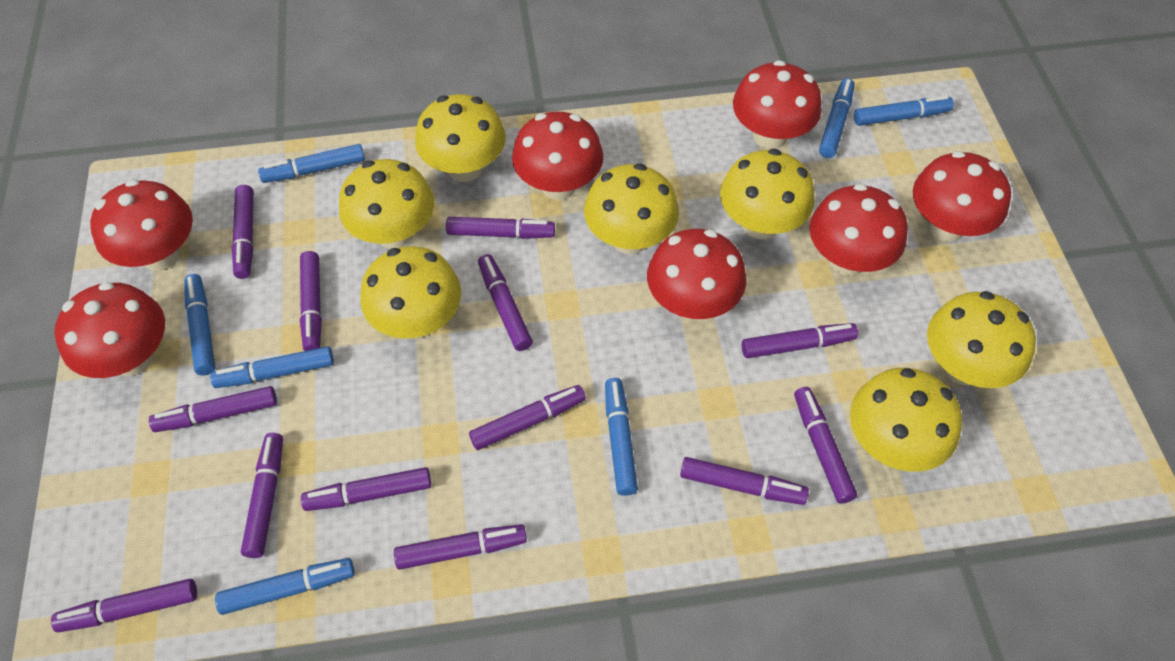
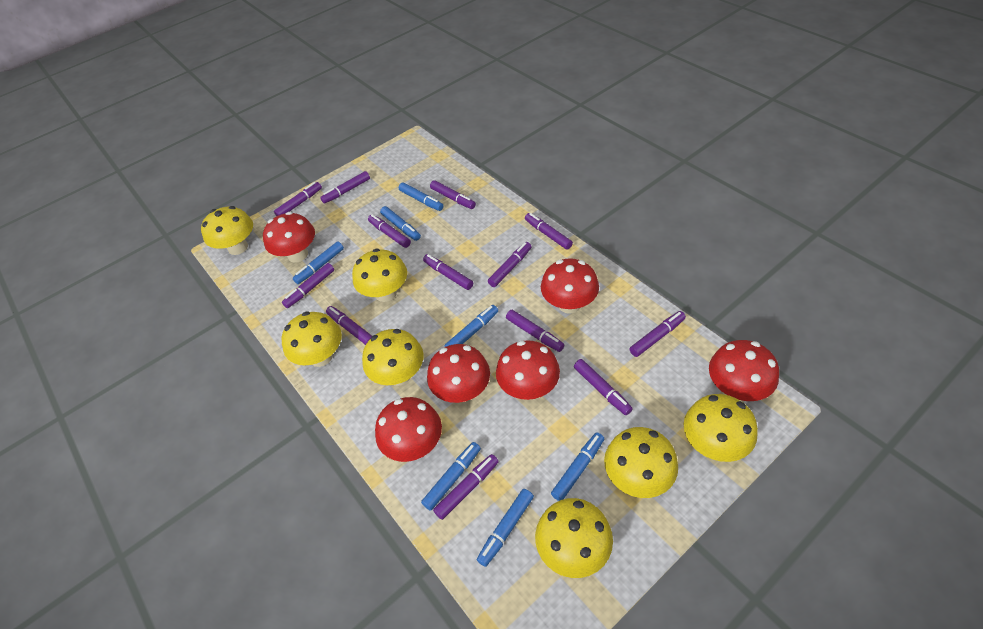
red mushroom: 7 -> 6

